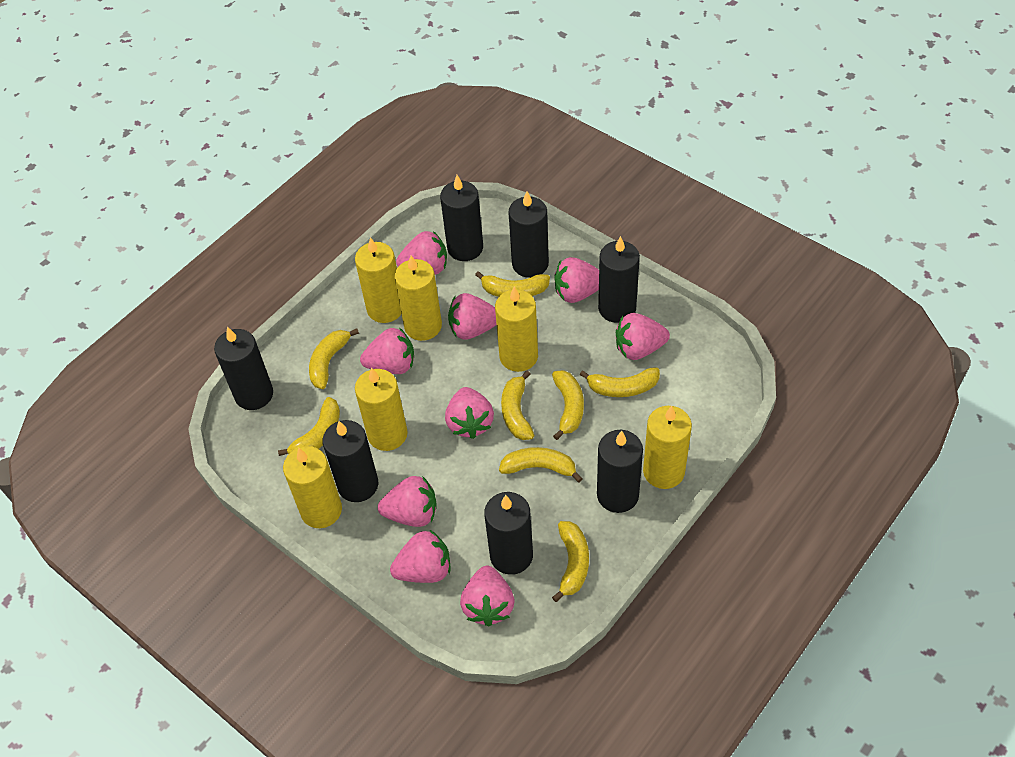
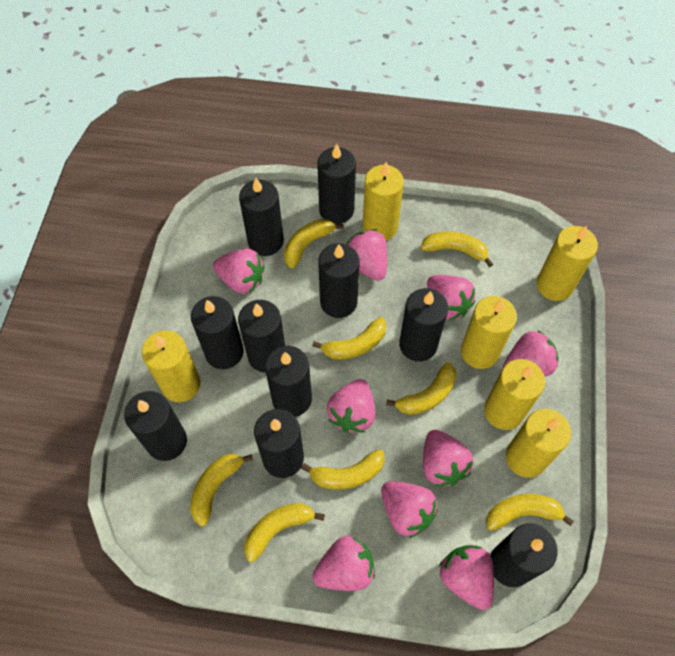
black candle: 7 -> 10

